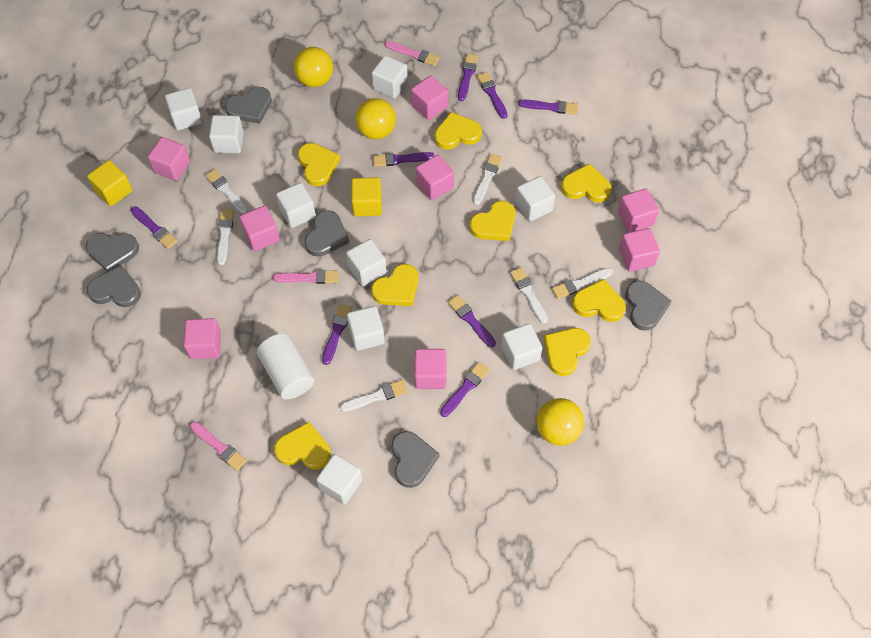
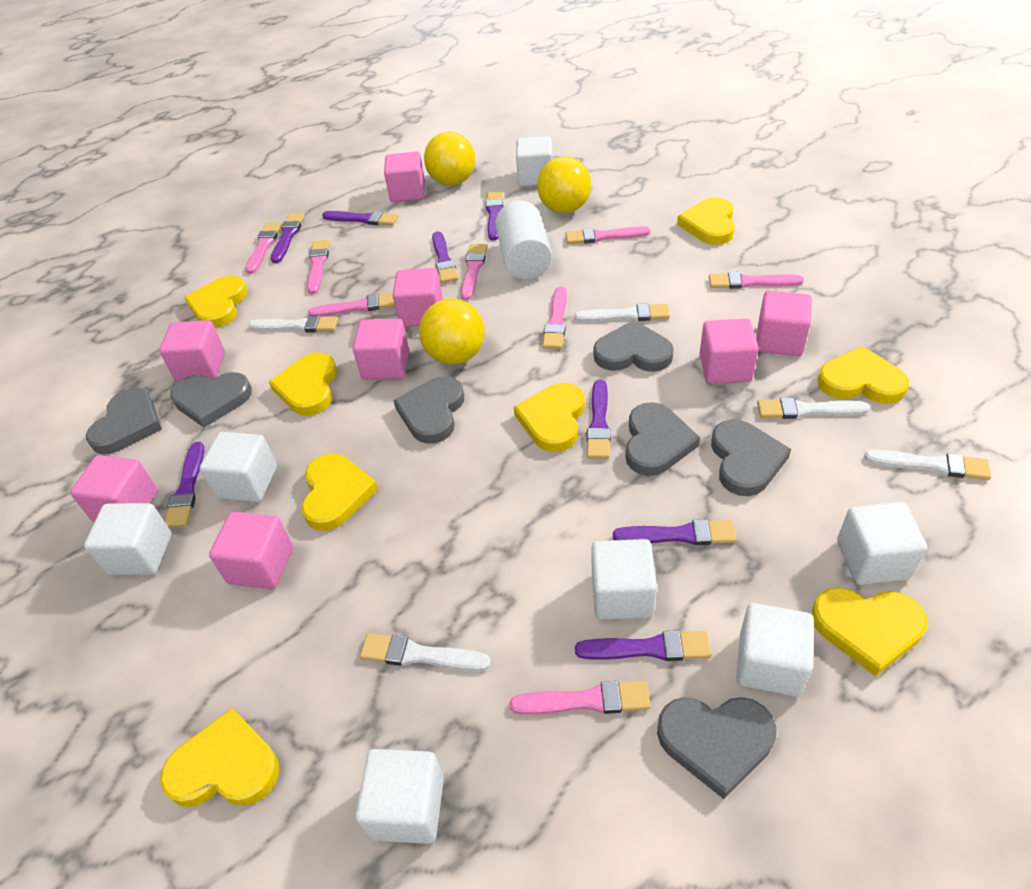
grey heart: 6 -> 7
pink brush: 3 -> 8
white brush: 6 -> 5
white cube: 9 -> 7
yellow cube: 2 -> 0

